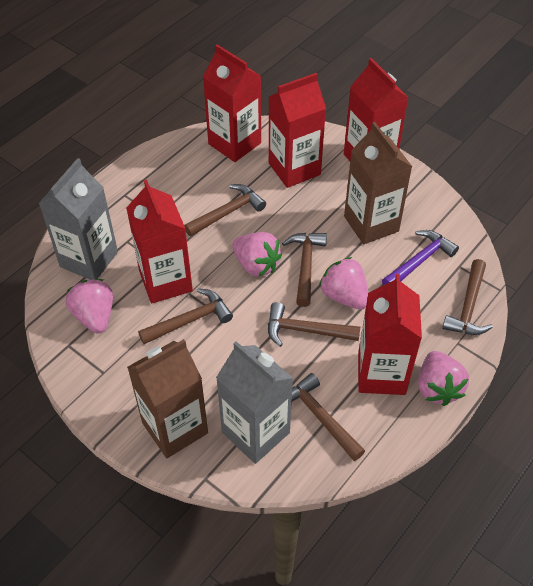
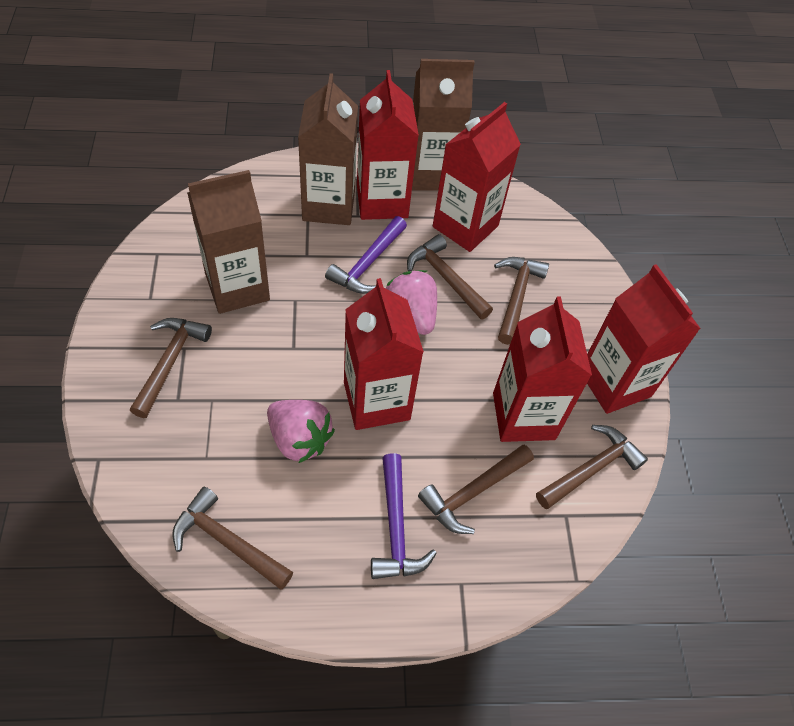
brown carton: 2 -> 3
grey carton: 2 -> 0
pink strawberry: 4 -> 2
purple hammer: 1 -> 2

